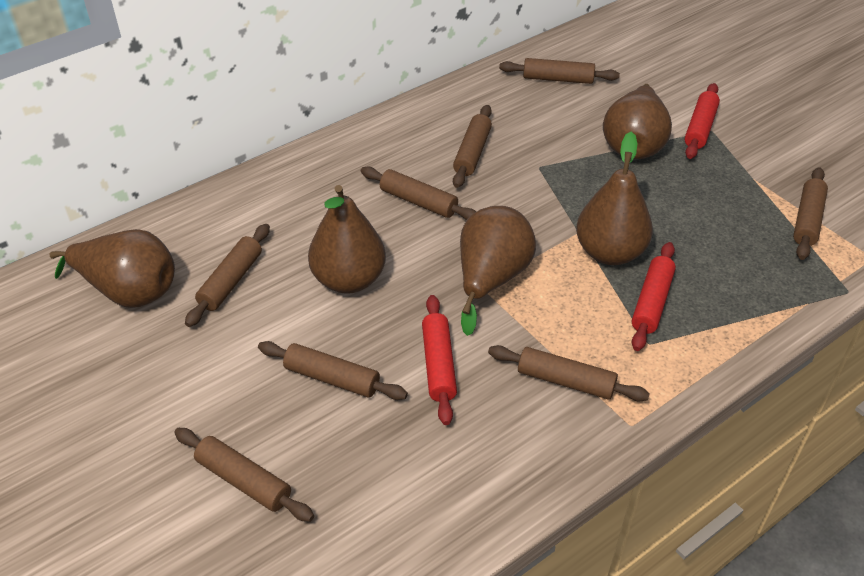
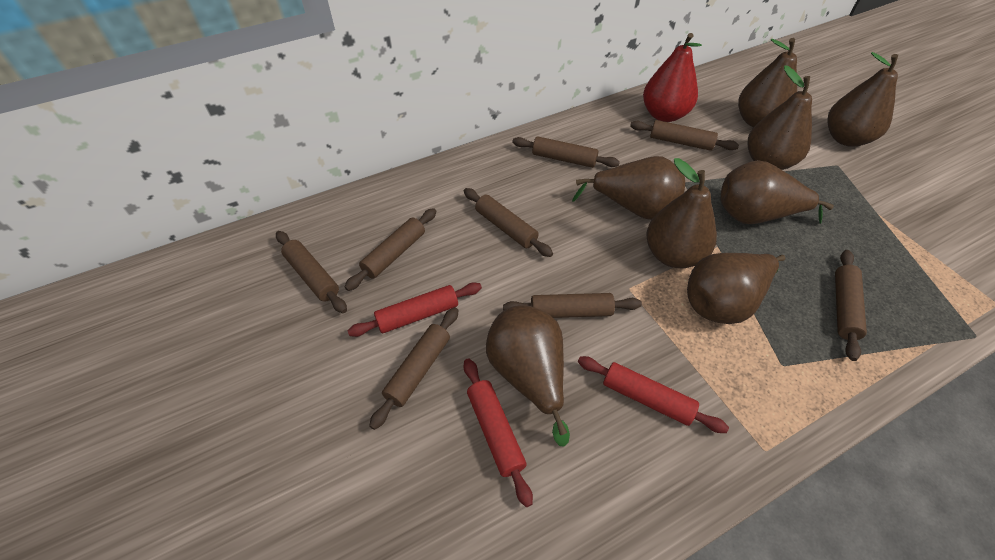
brown pear: 5 -> 8
red pear: 0 -> 1

